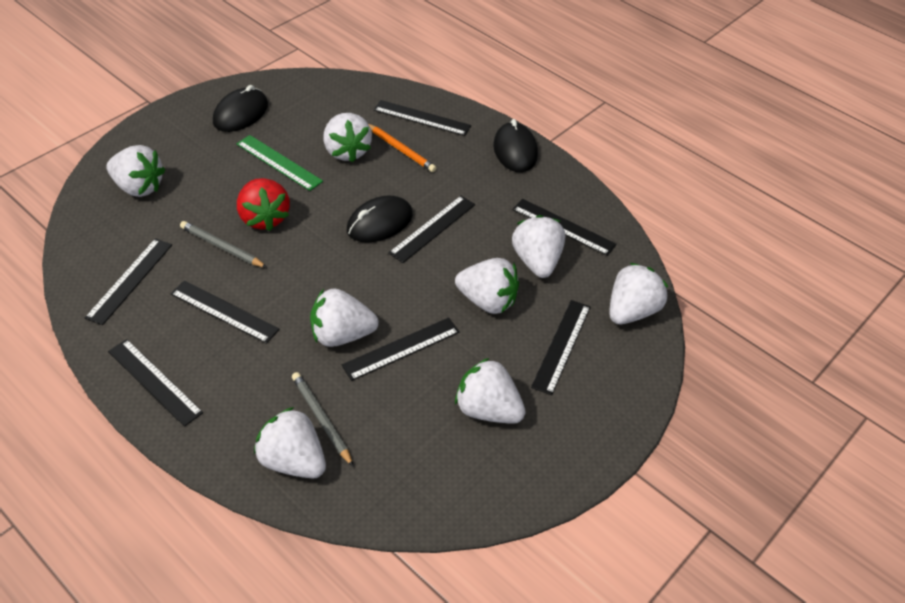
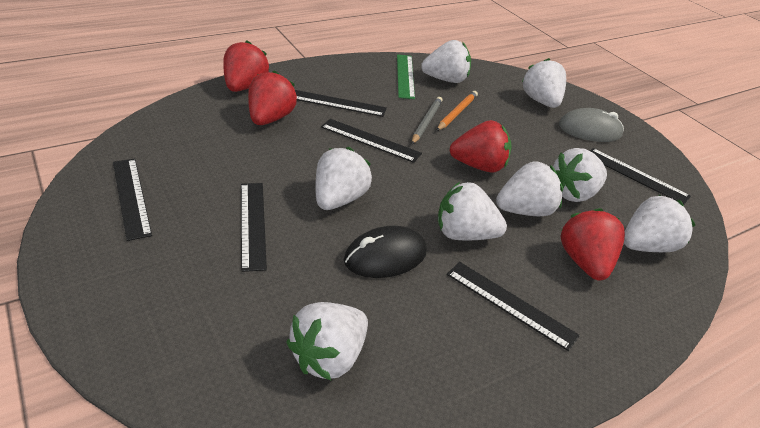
black mouse: 3 -> 1
black ruler: 8 -> 6
grey mouse: 0 -> 1
grey pencil: 2 -> 1
red strawberry: 1 -> 4

